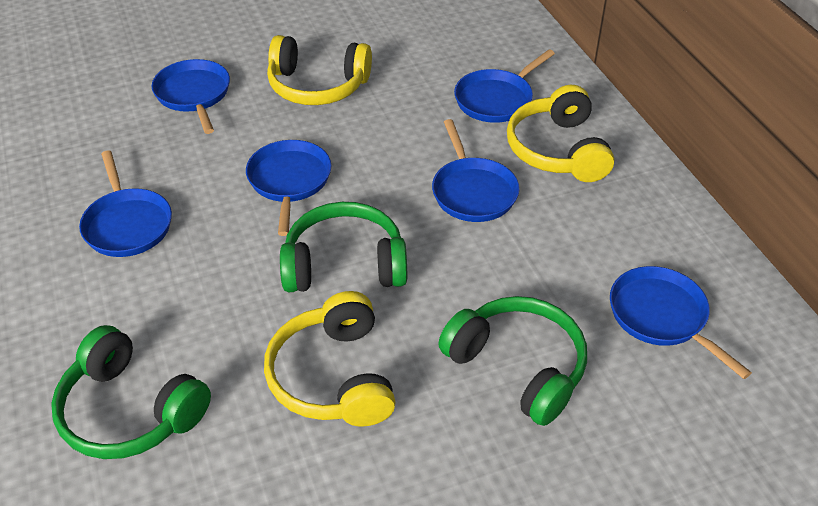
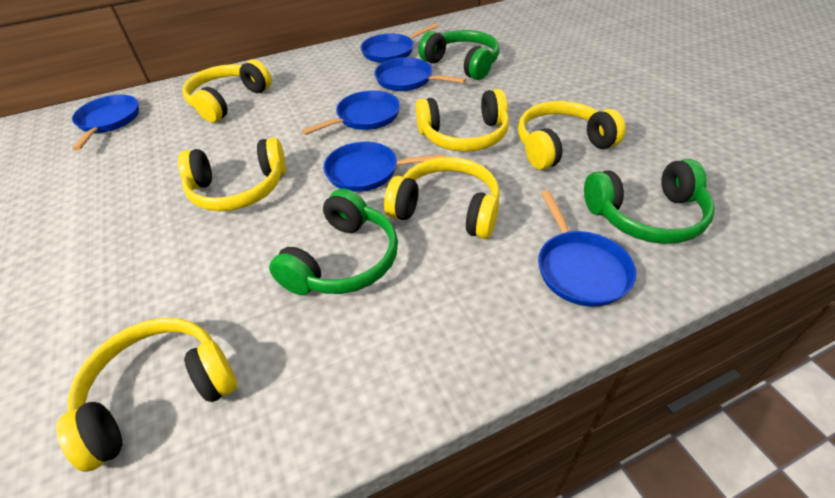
yellow headphones: 3 -> 6

